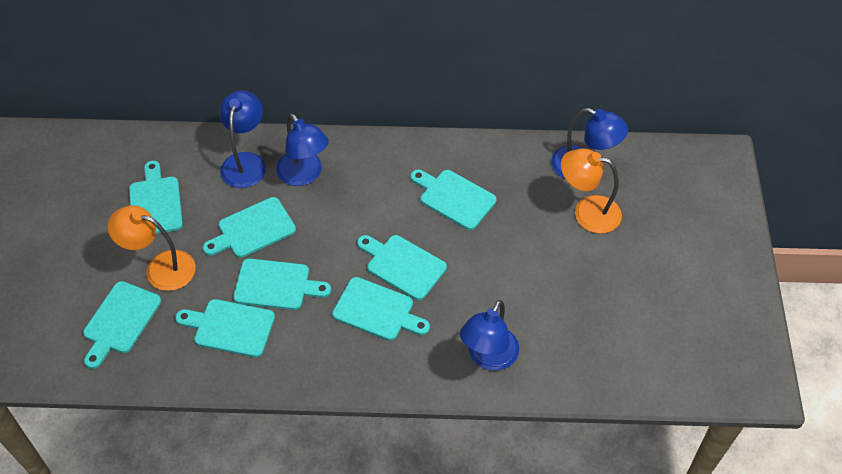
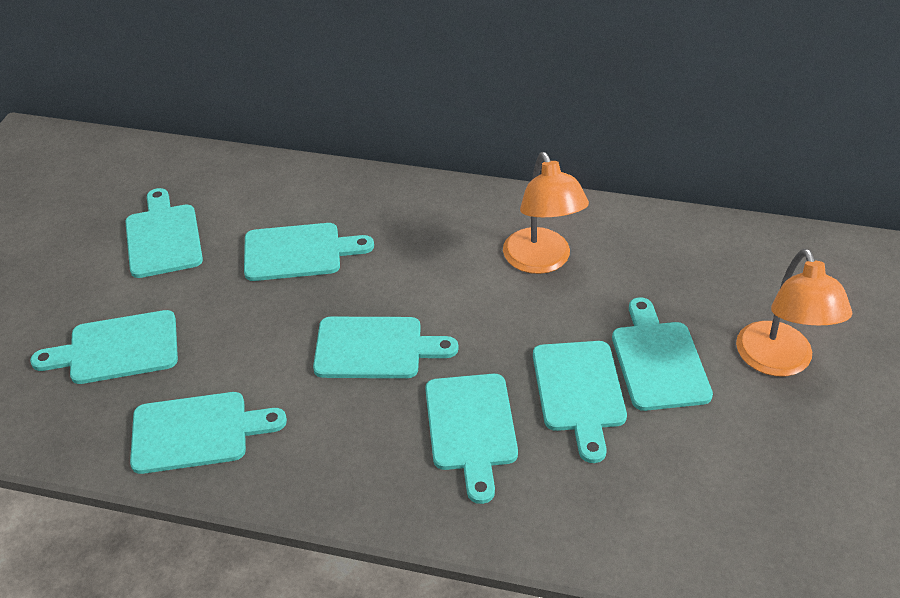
blue lamp: 4 -> 0

